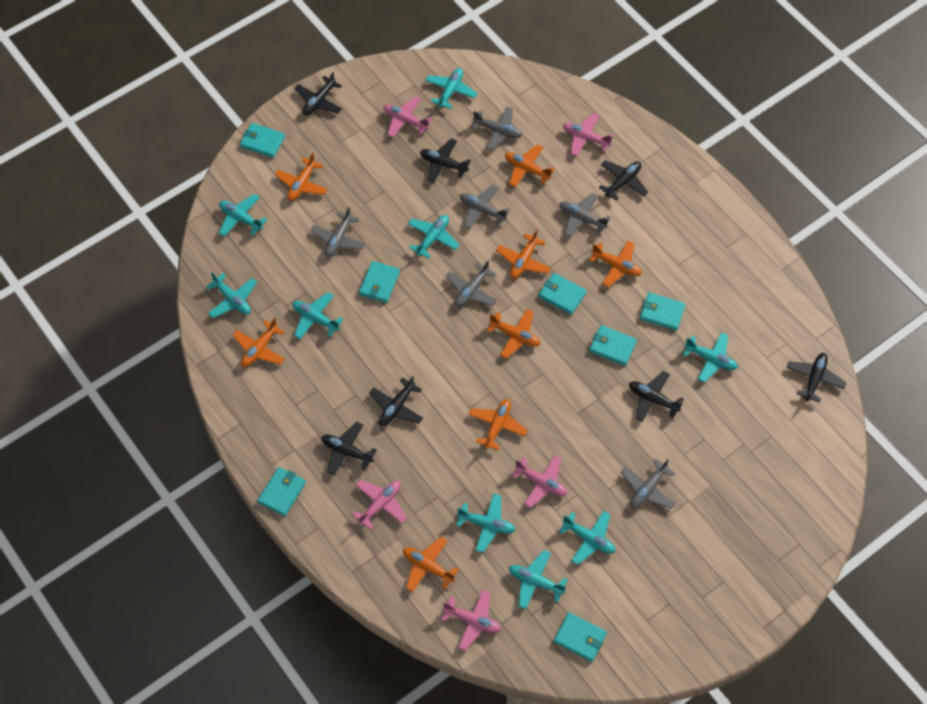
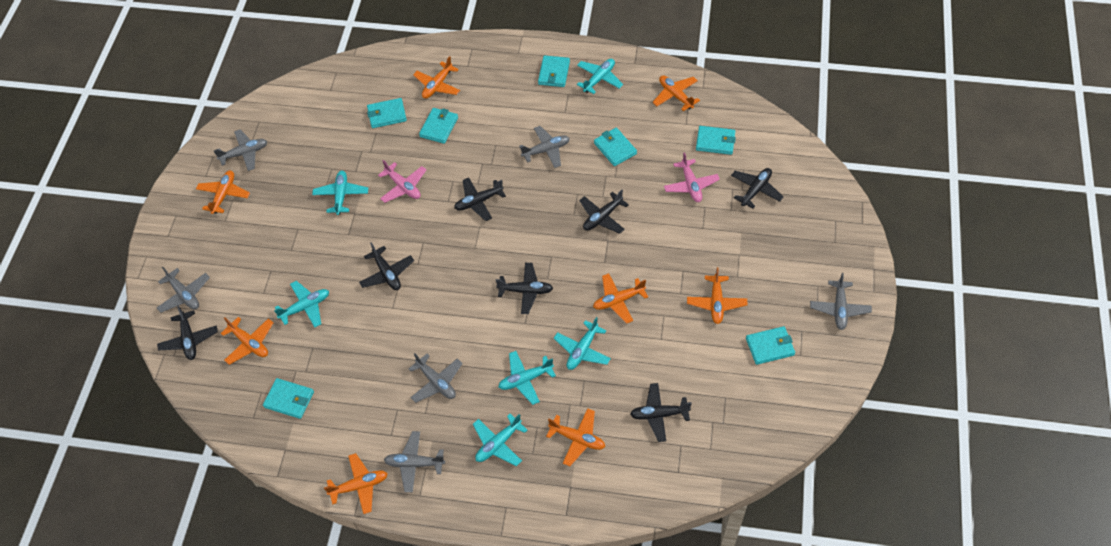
pink plane: 5 -> 2
turquoise plane: 9 -> 6

